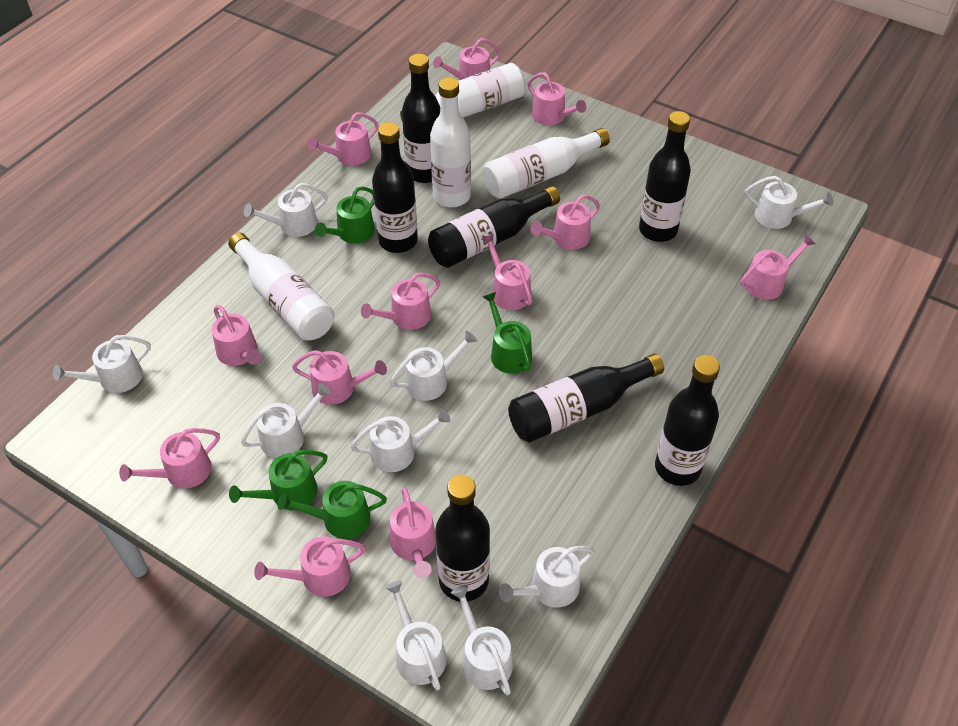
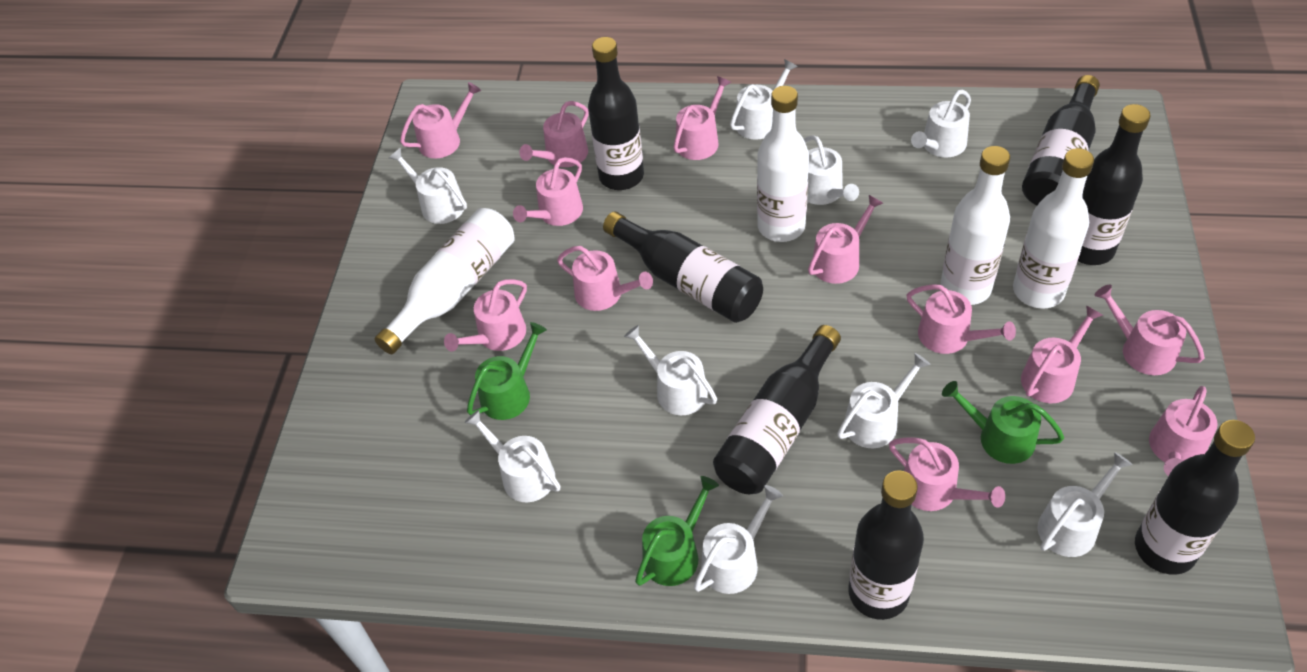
green watering can: 4 -> 3

